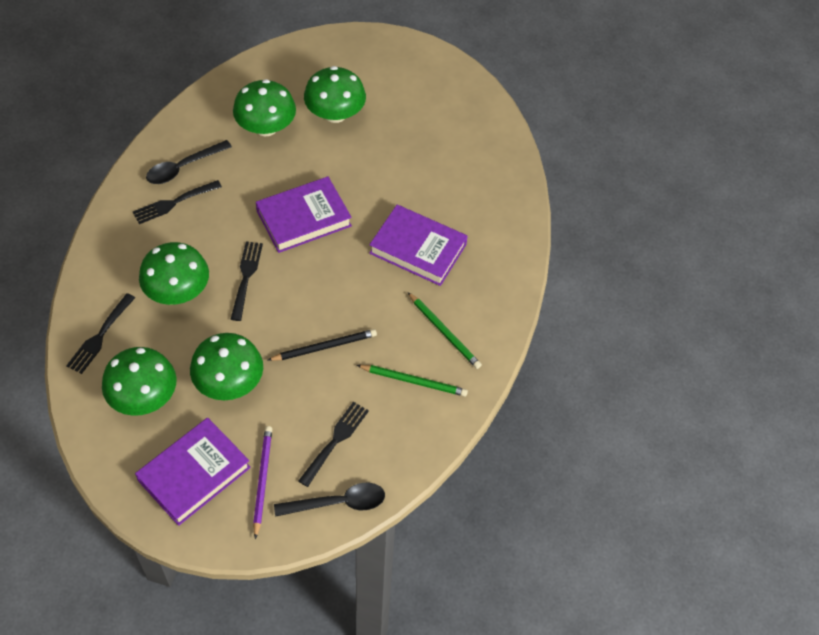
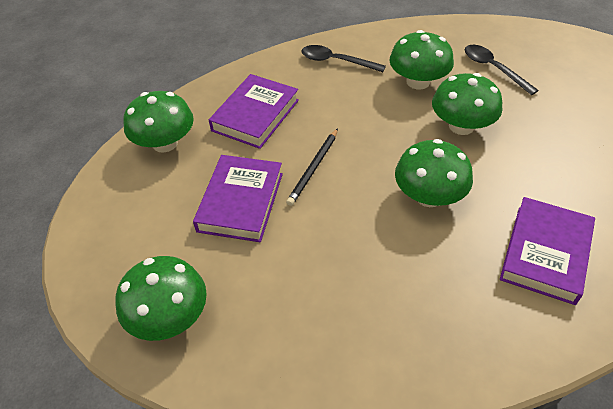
black fork: 4 -> 0
green pencil: 2 -> 0
purple pencil: 1 -> 0

